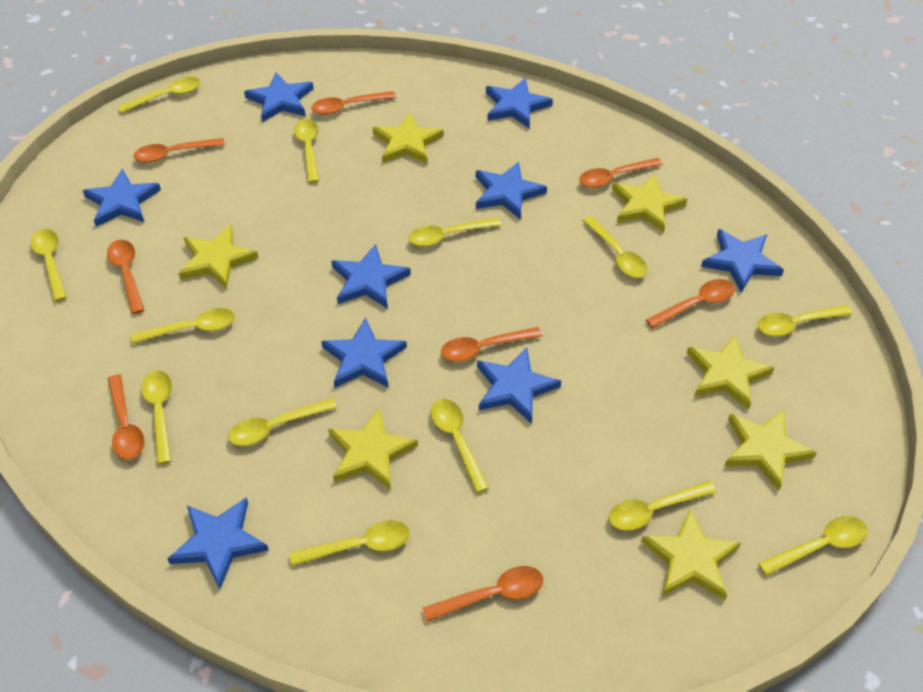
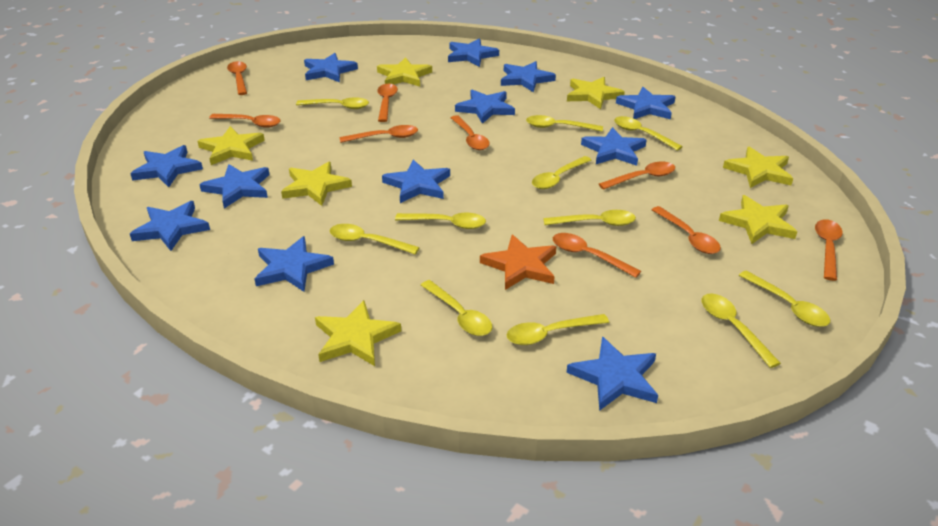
blue star: 9 -> 12
orange spoon: 8 -> 9
orange star: 0 -> 1
yellow spoon: 13 -> 11

